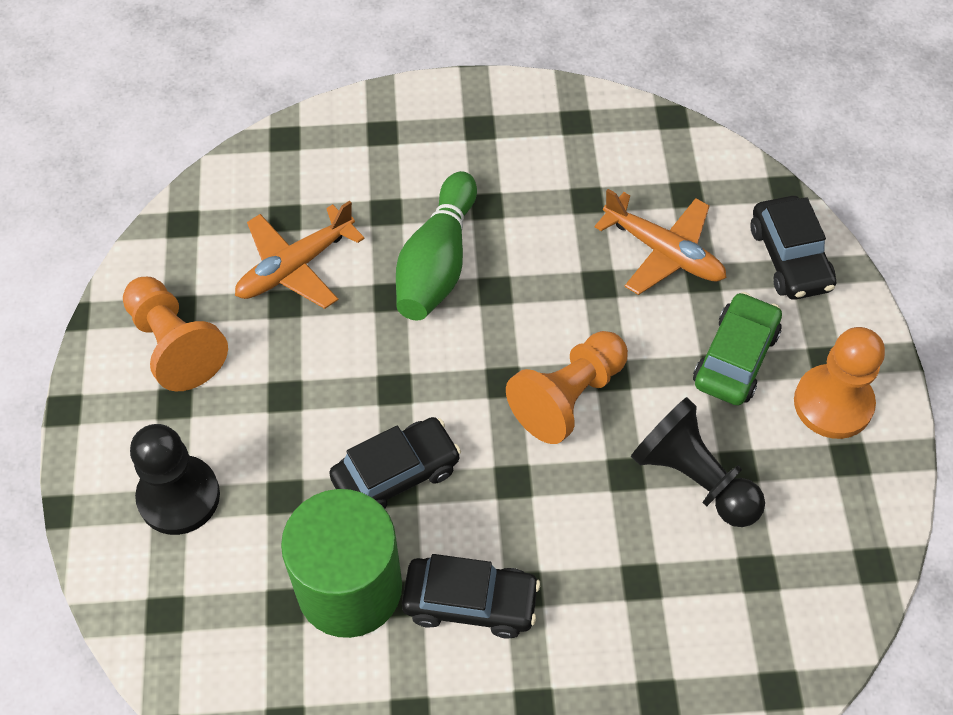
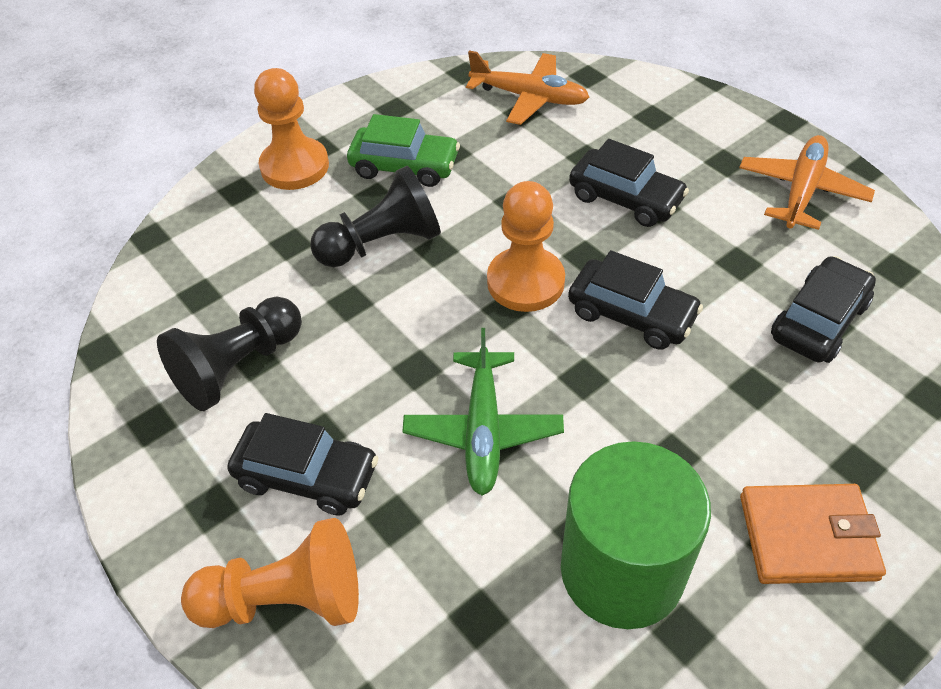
black car: 3 -> 4
green bowling pin: 1 -> 0
green plane: 0 -> 1
orange wallet: 0 -> 1

